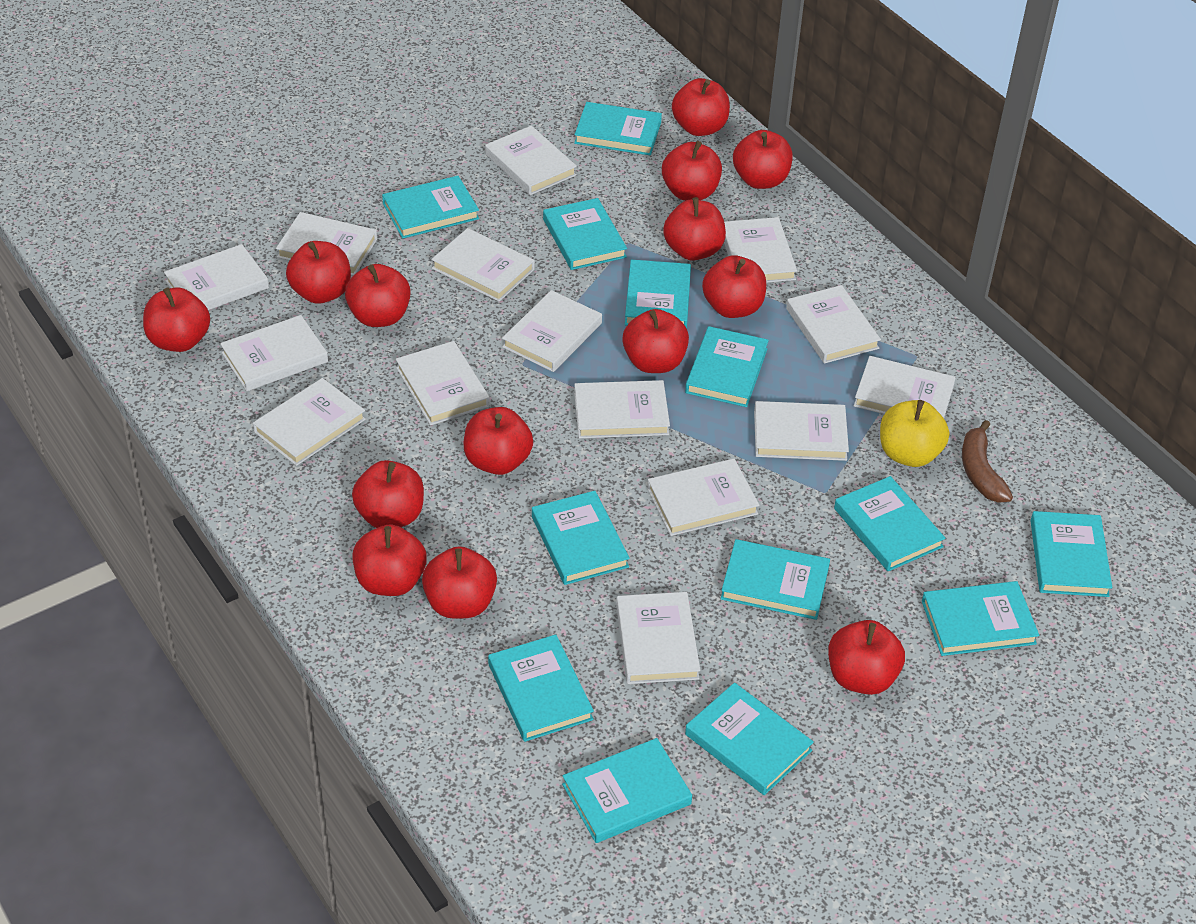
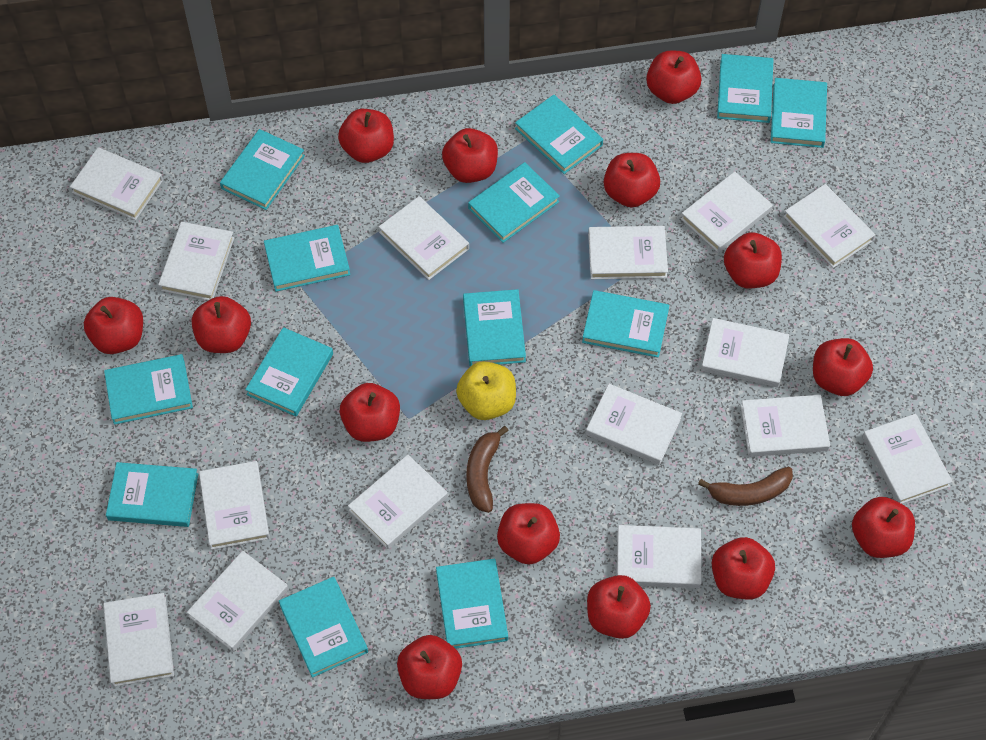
brown banana: 1 -> 2

